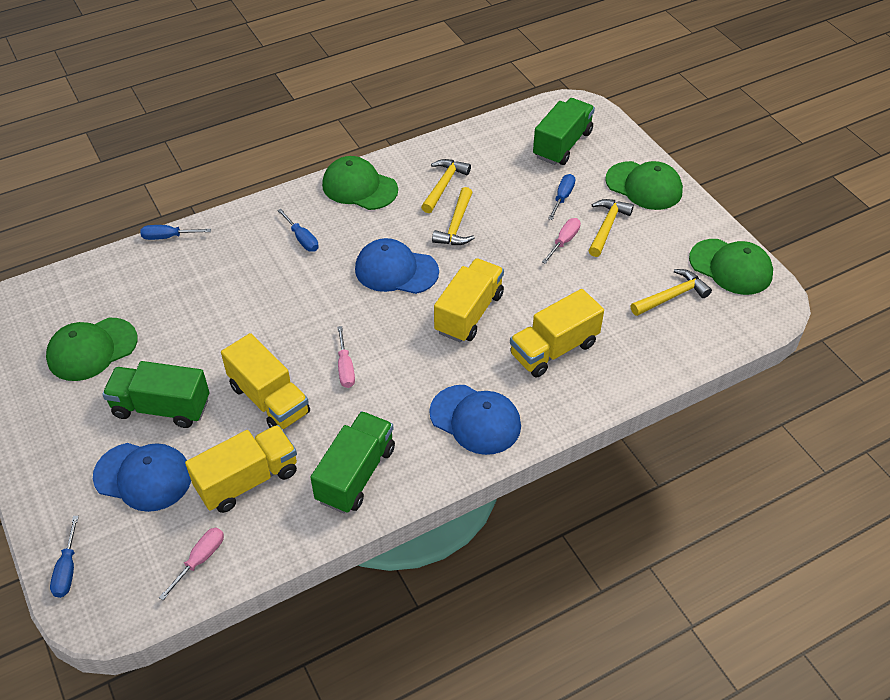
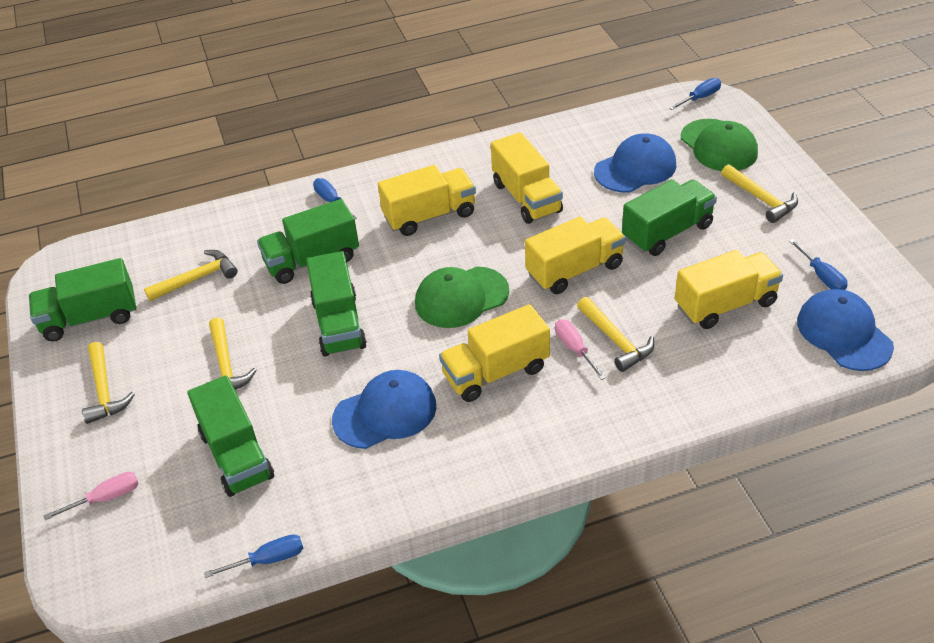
green cap: 4 -> 2
green truck: 3 -> 5
pink screwdriver: 3 -> 2
yellow hammer: 4 -> 5
yellow truck: 4 -> 5

